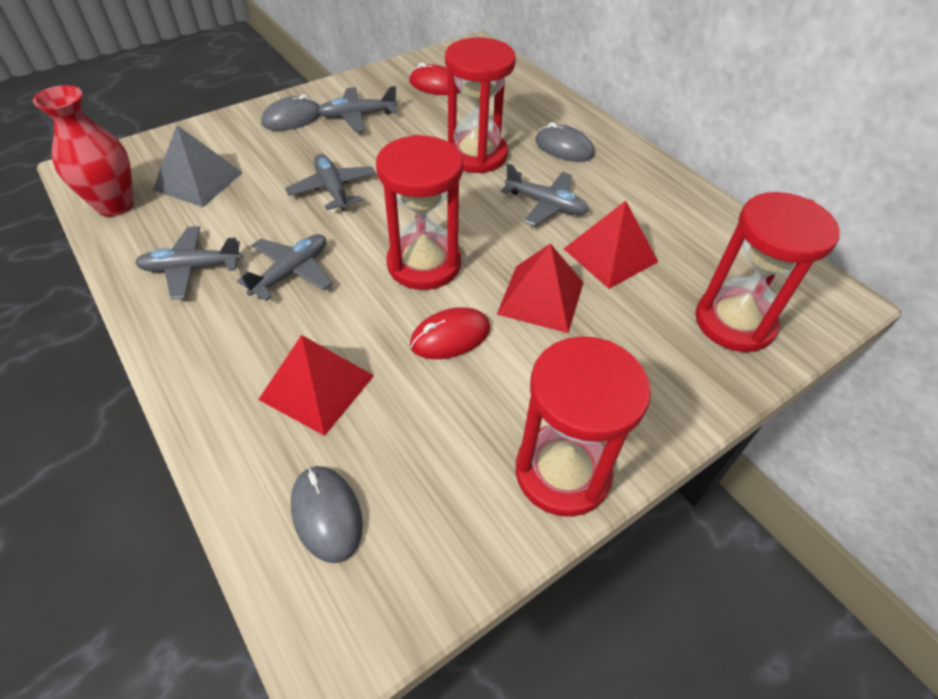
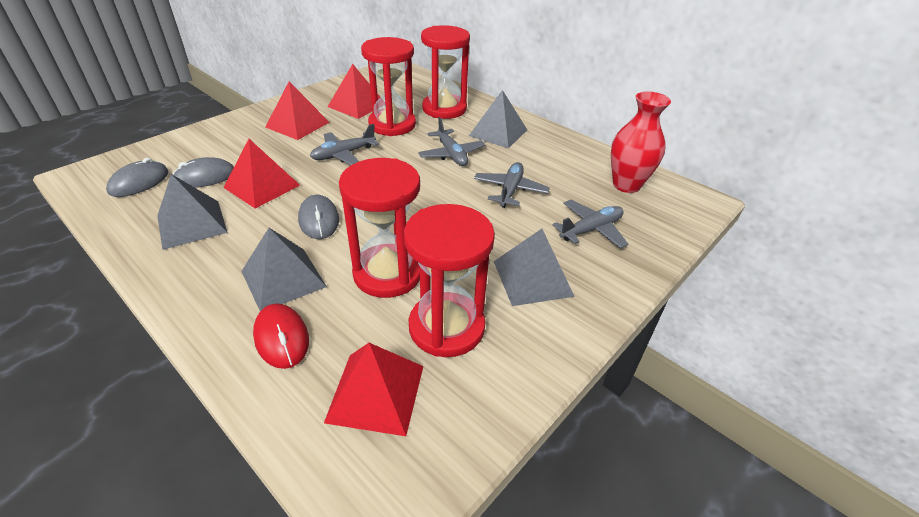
grey plane: 5 -> 4
grey pyramid: 1 -> 4
red mouse: 2 -> 1
red pyramid: 3 -> 4

